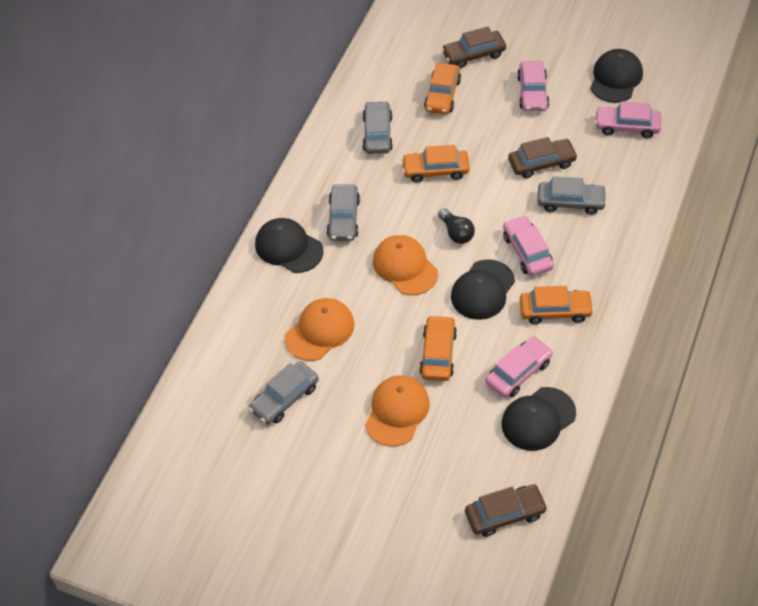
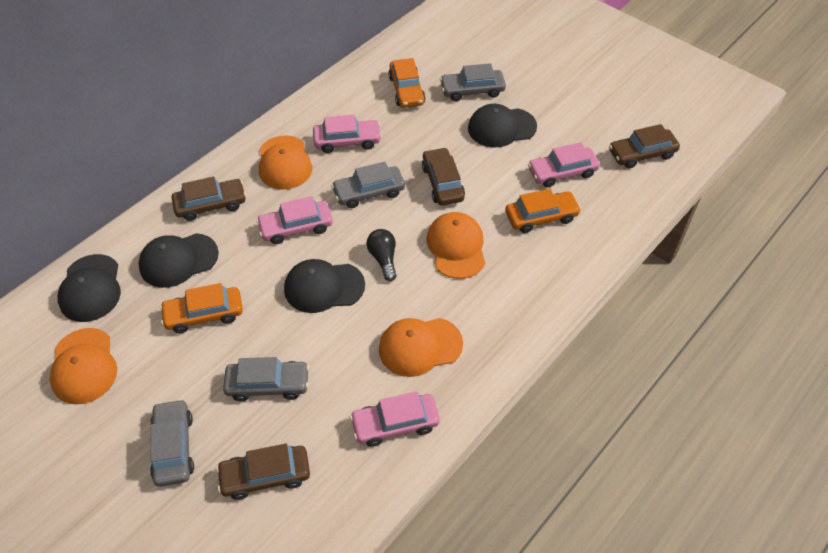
brown car: 3 -> 4
orange cap: 3 -> 4
orange car: 4 -> 3

